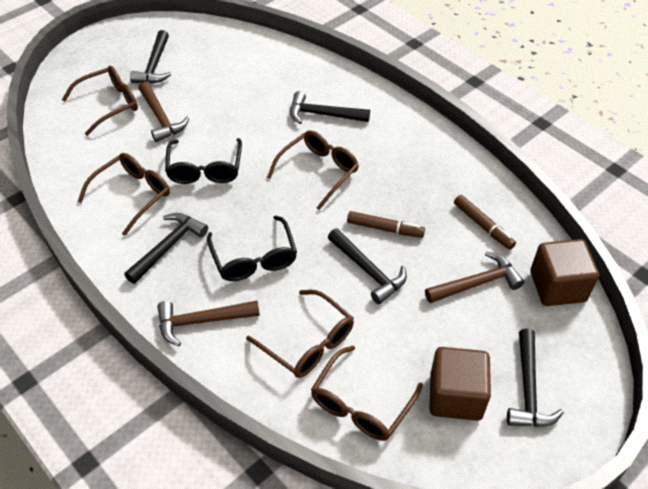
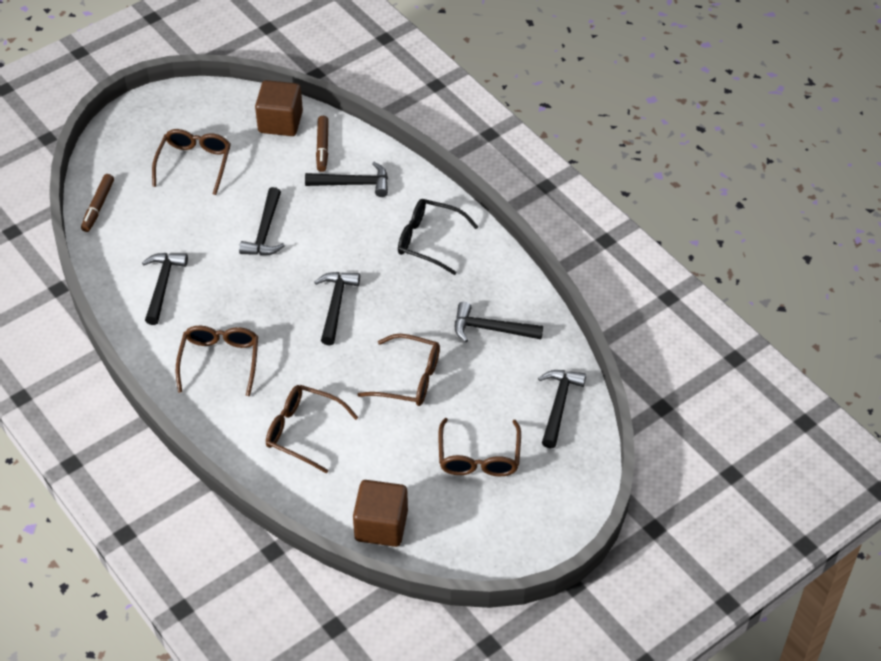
black glasses: 2 -> 1
black hammer: 5 -> 6
brown hammer: 3 -> 0

